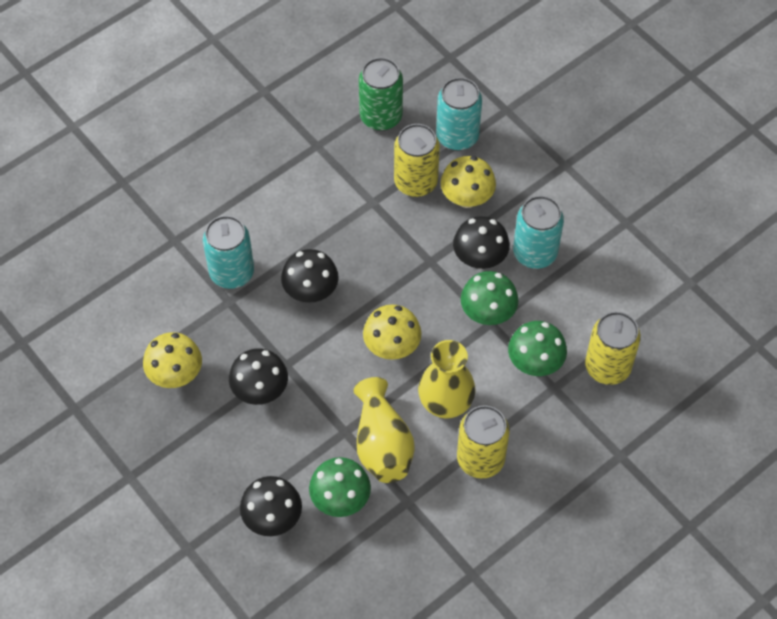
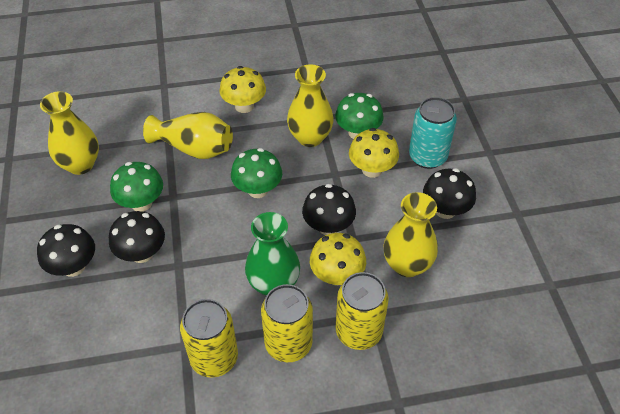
green can: 1 -> 0
green vase: 0 -> 1
turquoise can: 3 -> 1
yellow vase: 2 -> 4

